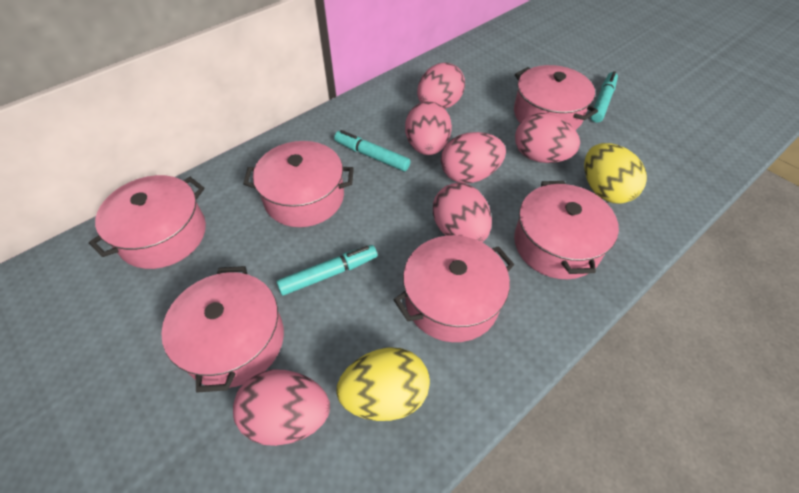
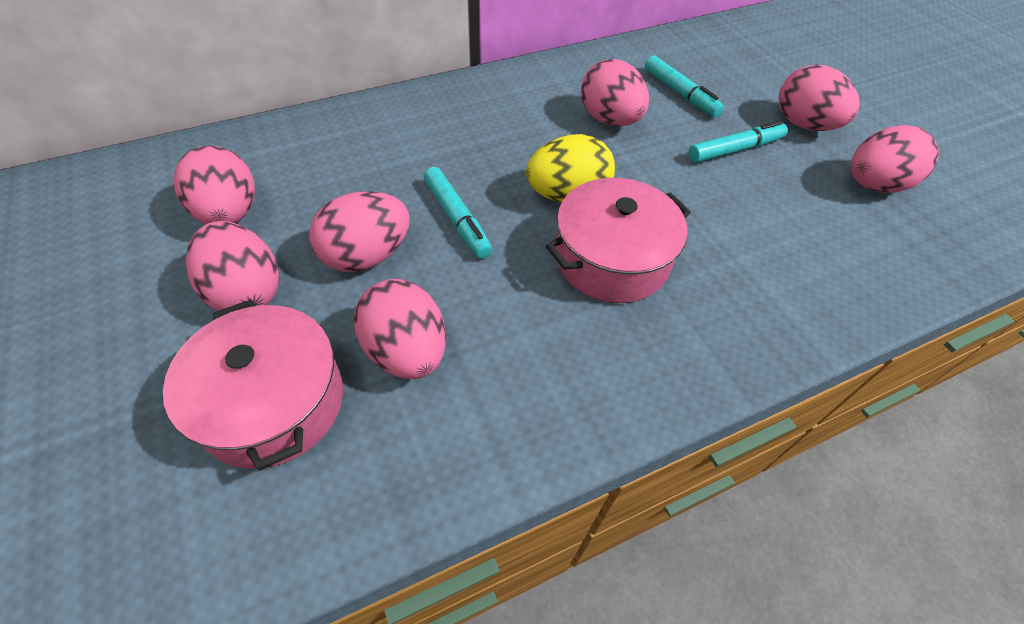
pink egg: 6 -> 7
pink pot: 6 -> 2
yellow egg: 2 -> 1

